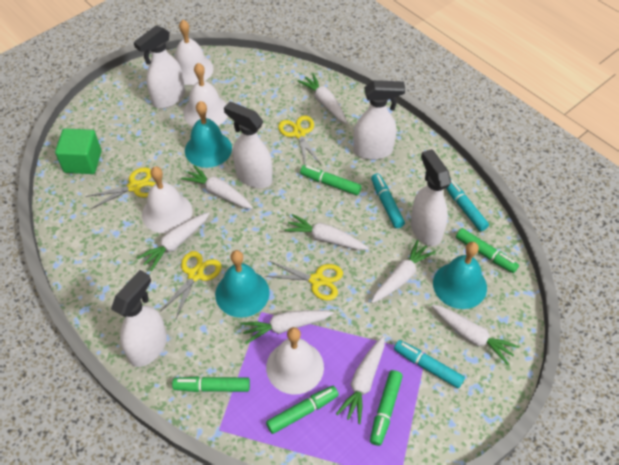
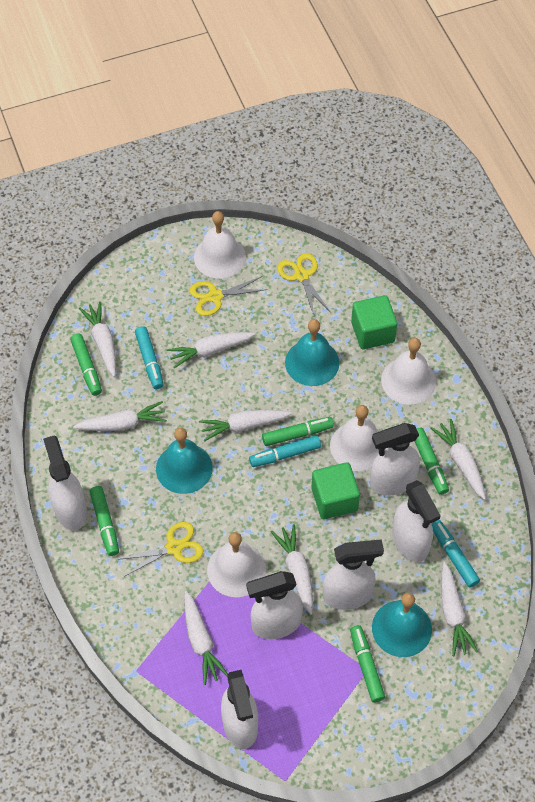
green cube: 1 -> 2
white spray bottle: 5 -> 6
yellow scissors: 4 -> 3

